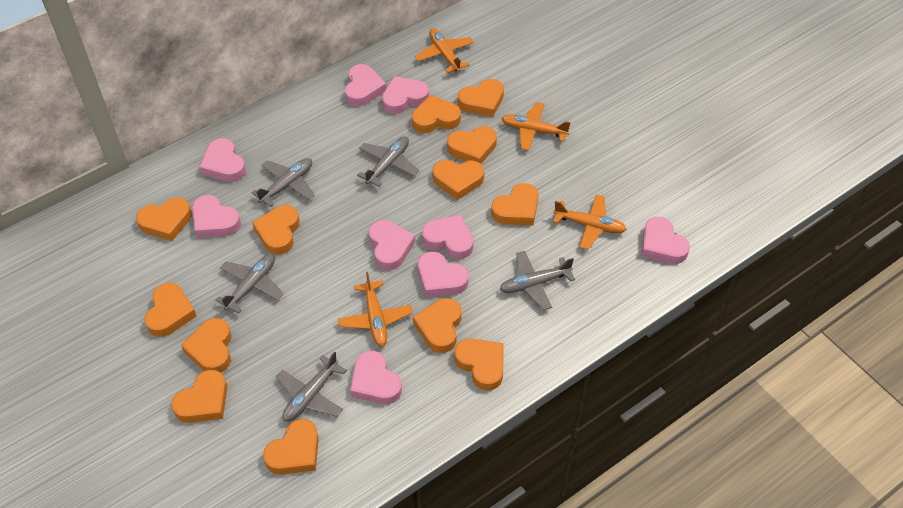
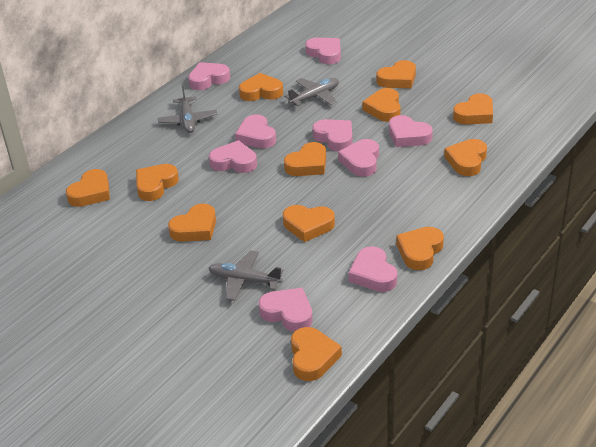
grey plane: 5 -> 3
orange heart: 13 -> 12
orange plane: 4 -> 0

